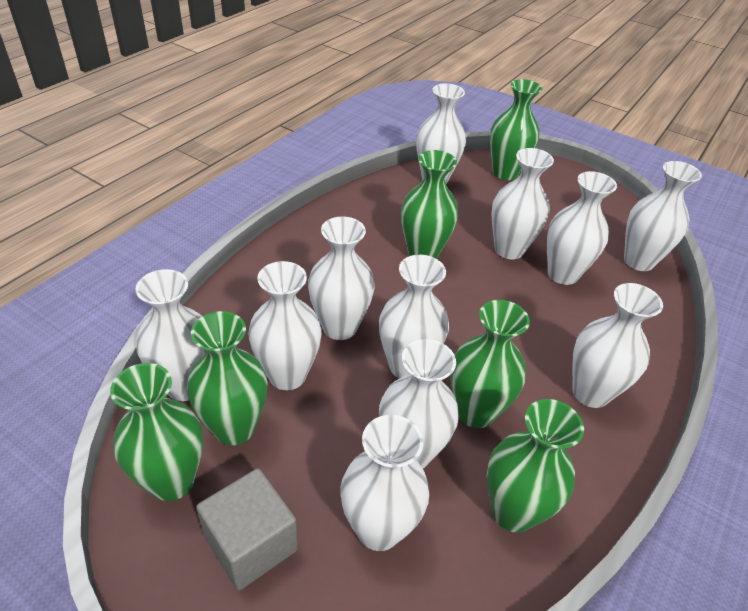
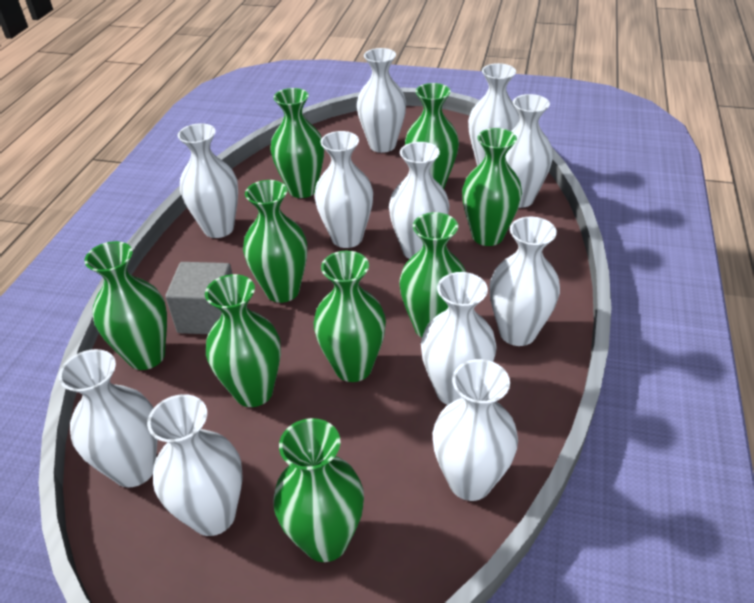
green vase: 6 -> 9

